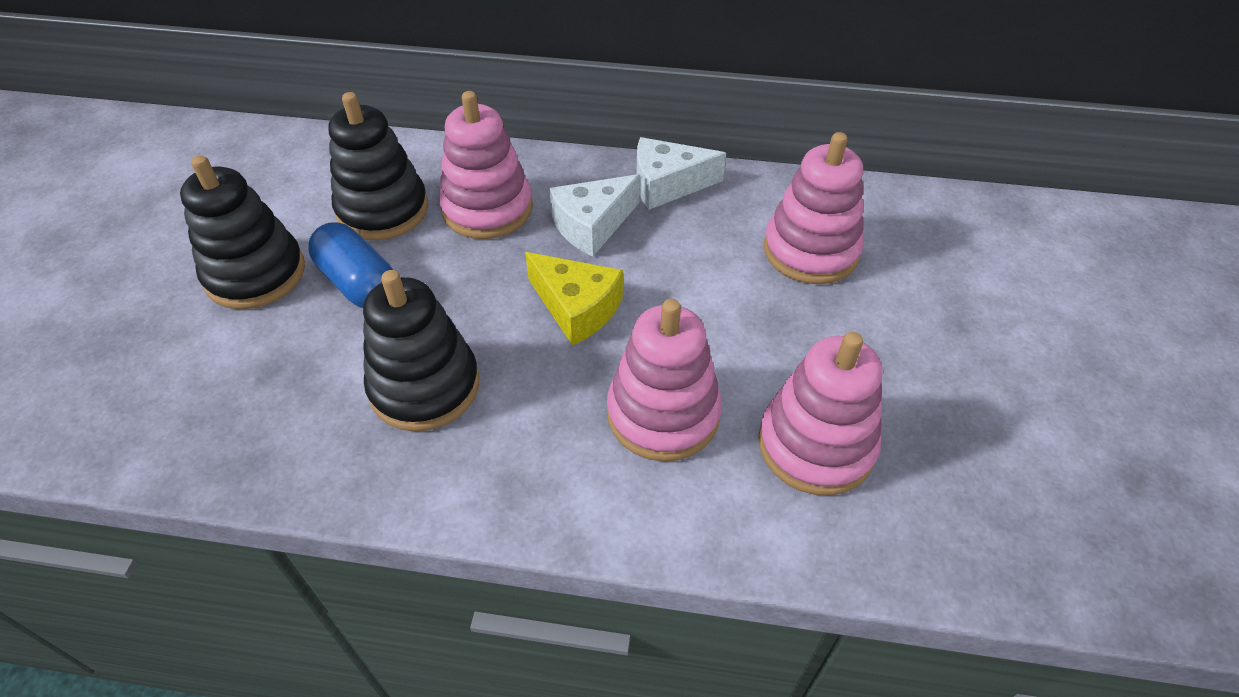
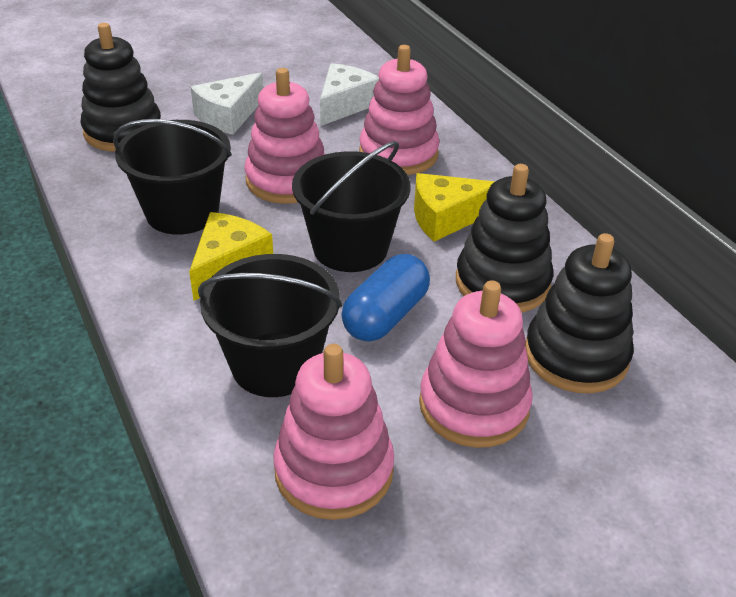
black bucket: 0 -> 3
yellow cheese: 1 -> 2

